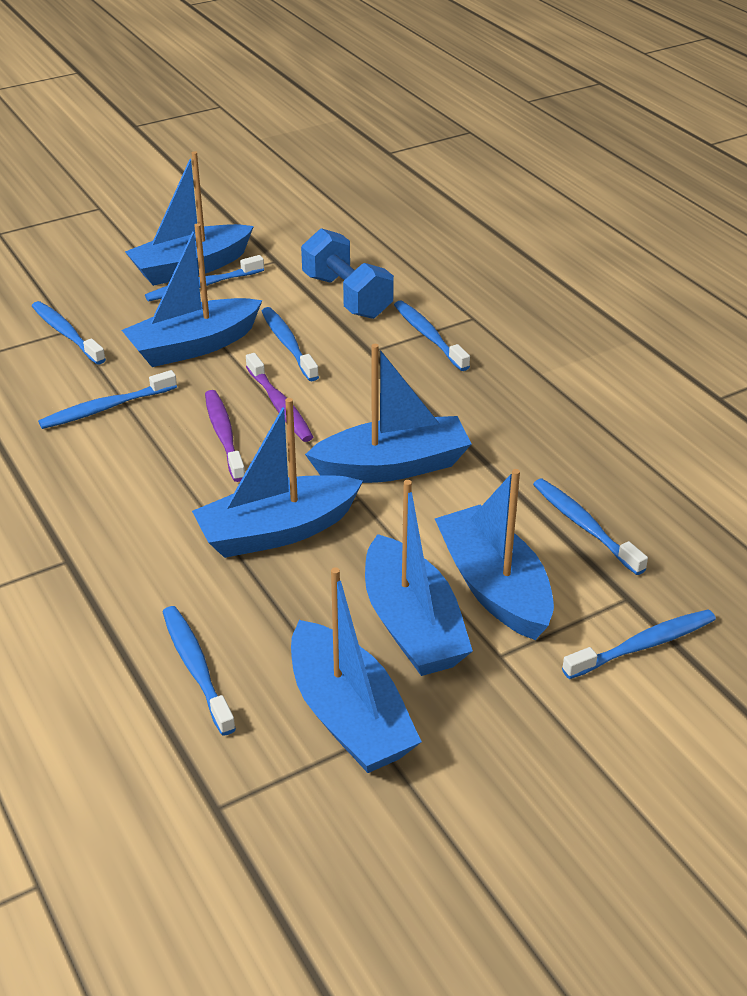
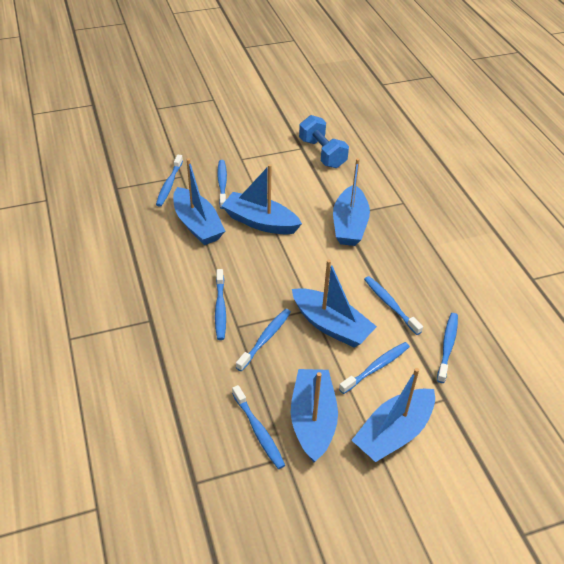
blue boat: 7 -> 6
purple toothbrush: 2 -> 0

